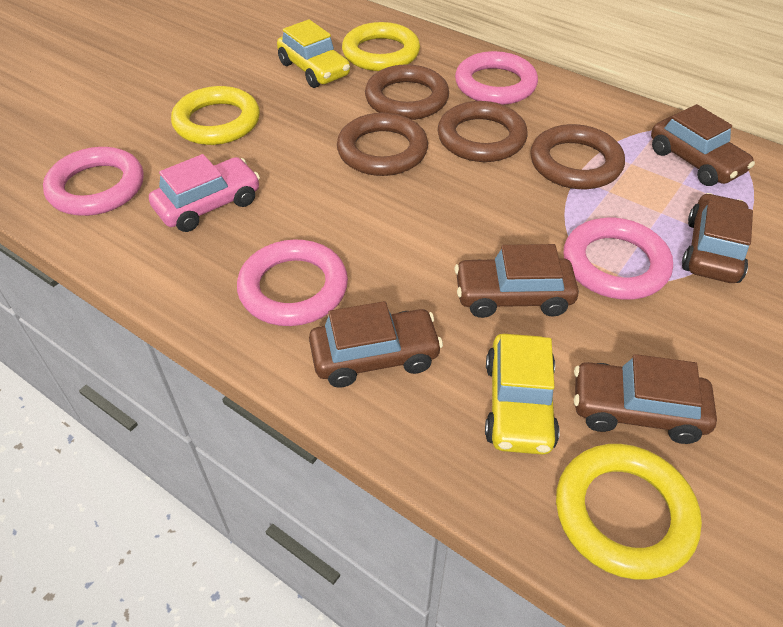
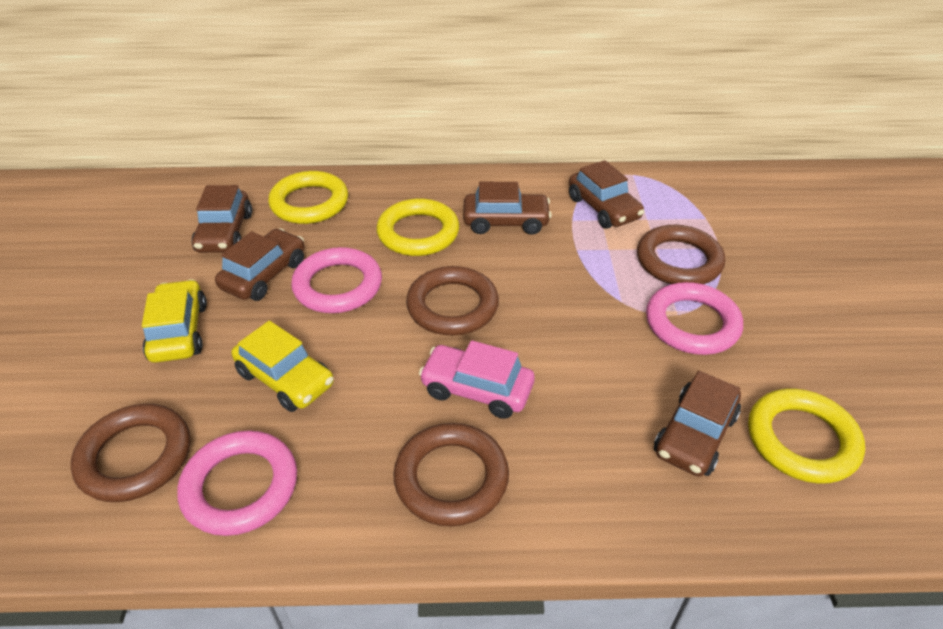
pink ring: 4 -> 3

